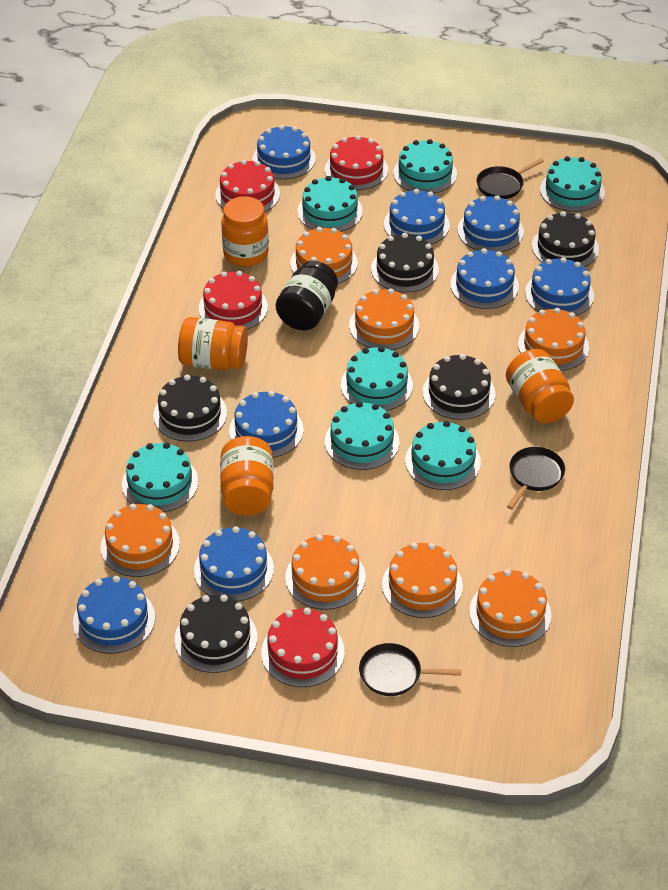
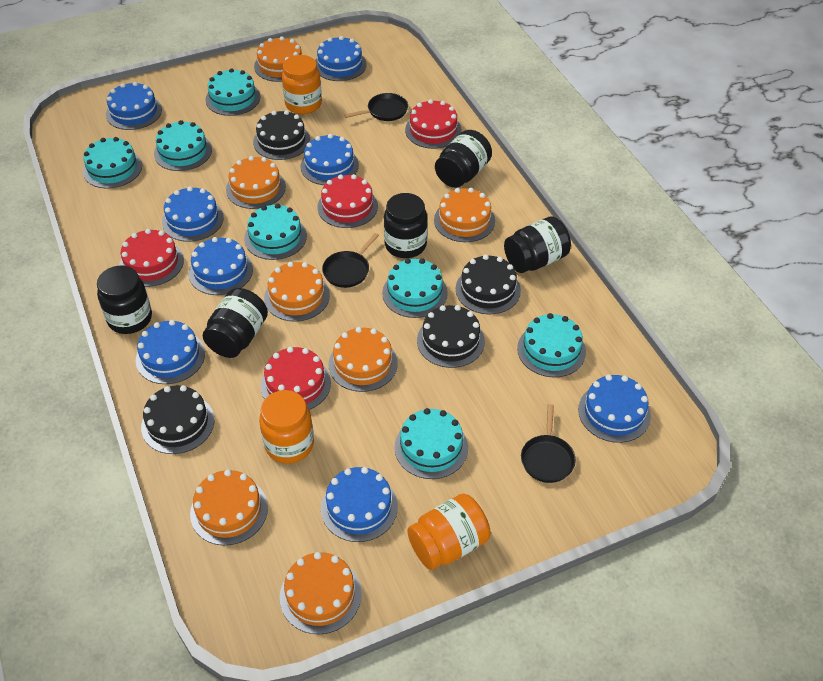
black cake: 5 -> 4
black jar: 1 -> 5
orange jar: 4 -> 3

